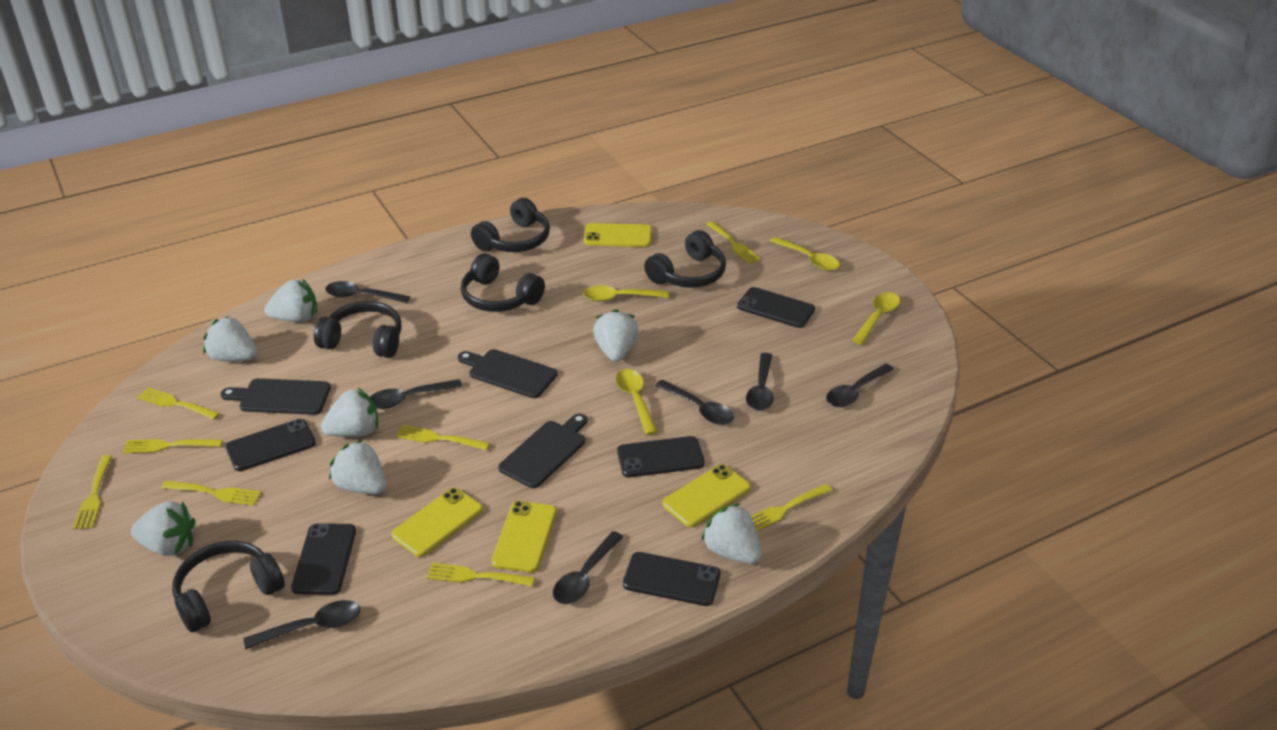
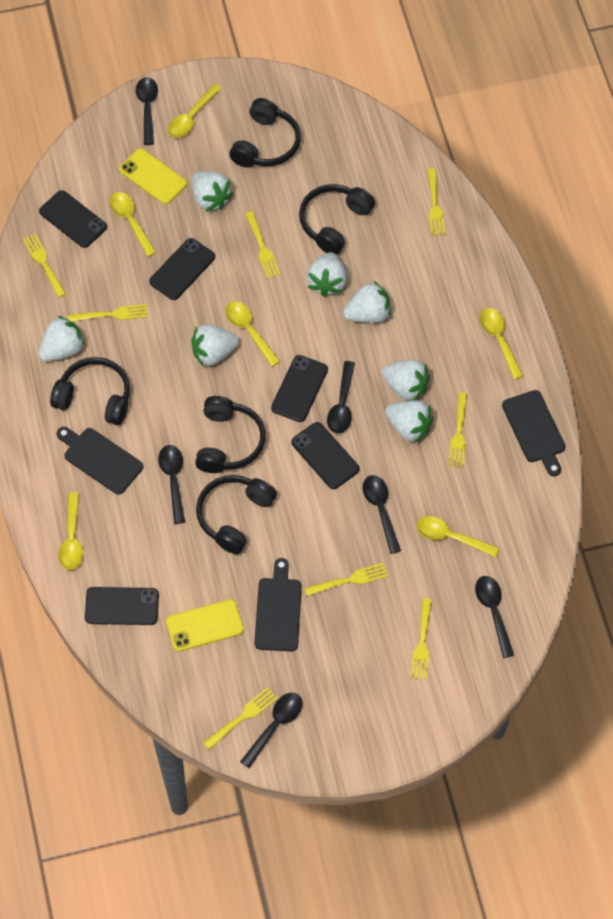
black spoon: 7 -> 6
yellow phone: 4 -> 2
yellow spoon: 4 -> 6

